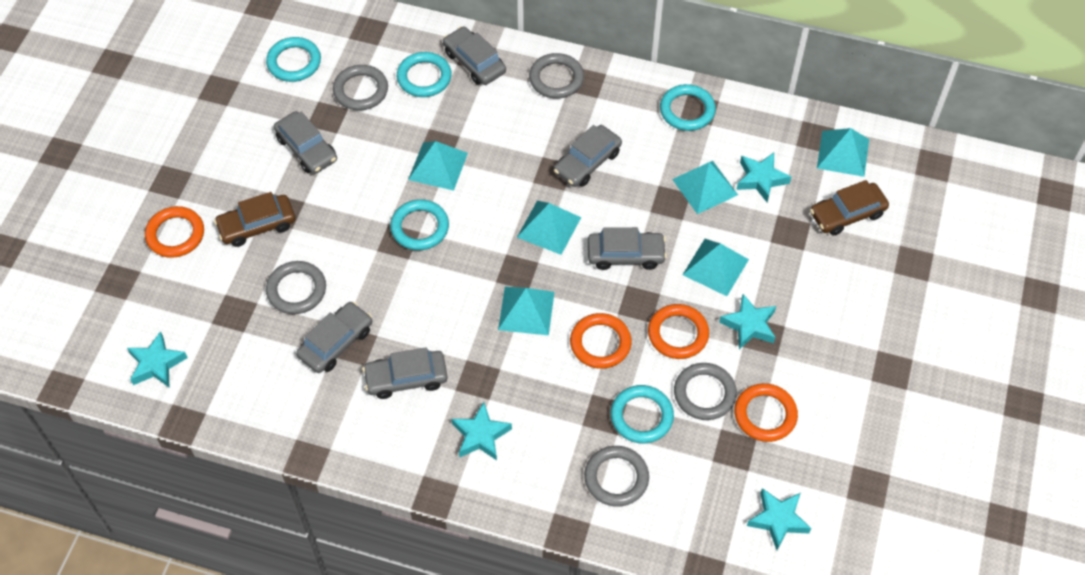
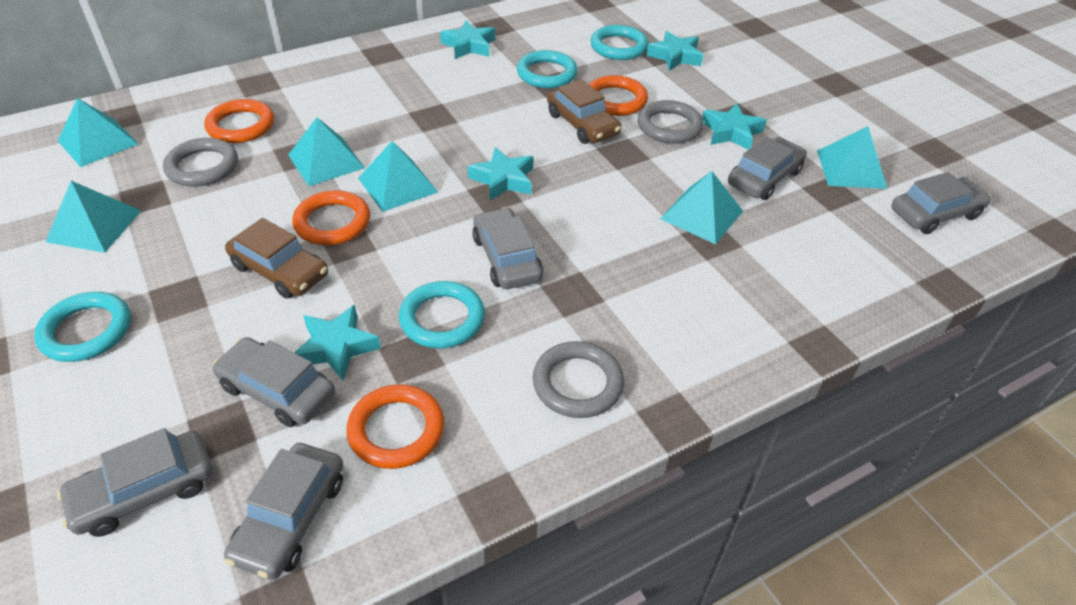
grey ring: 5 -> 3
turquoise ring: 5 -> 4

